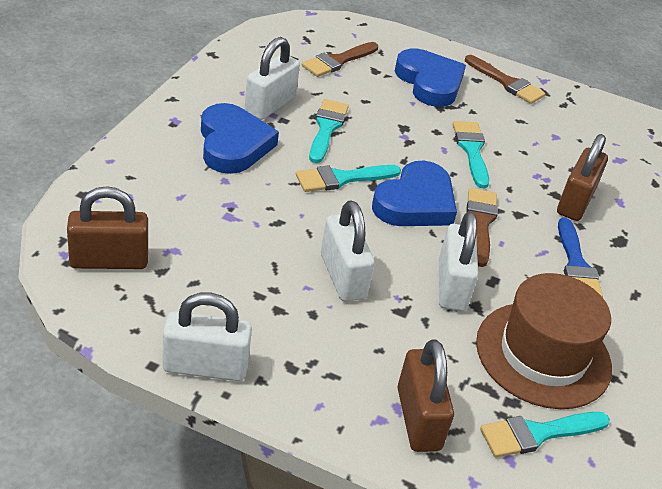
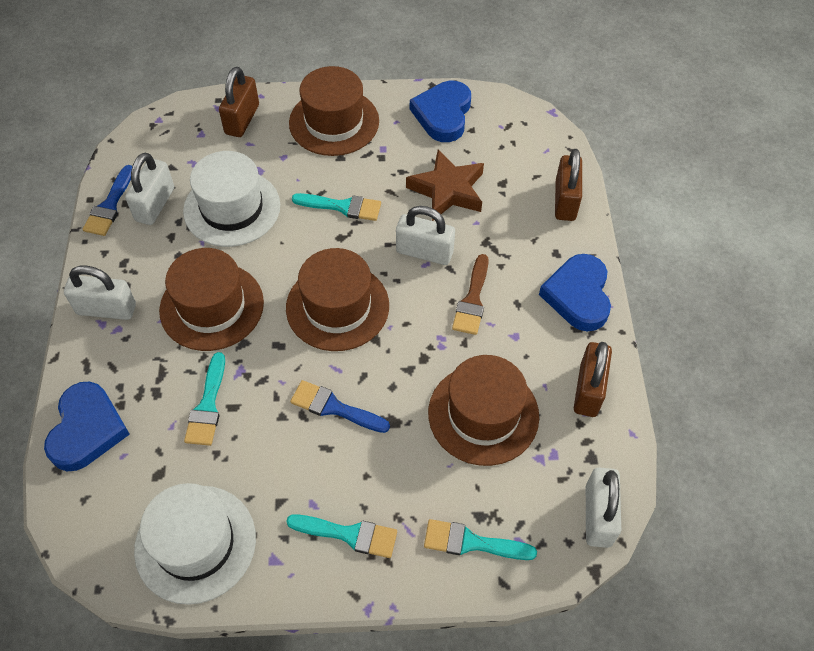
blue brush: 1 -> 2
brown brush: 3 -> 1
brown hat: 1 -> 4
brown star: 0 -> 1
white hat: 0 -> 2

